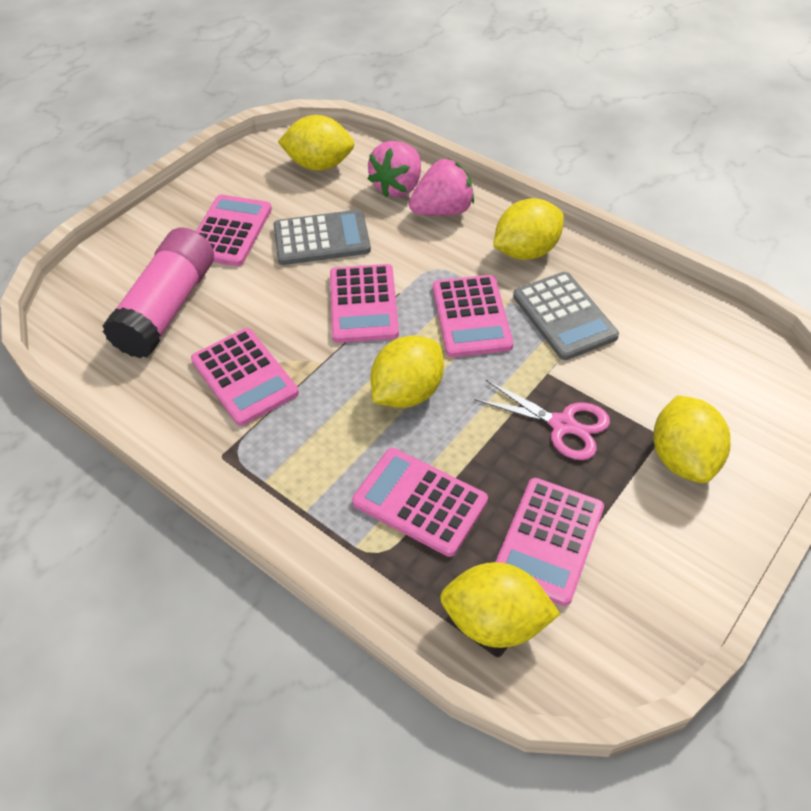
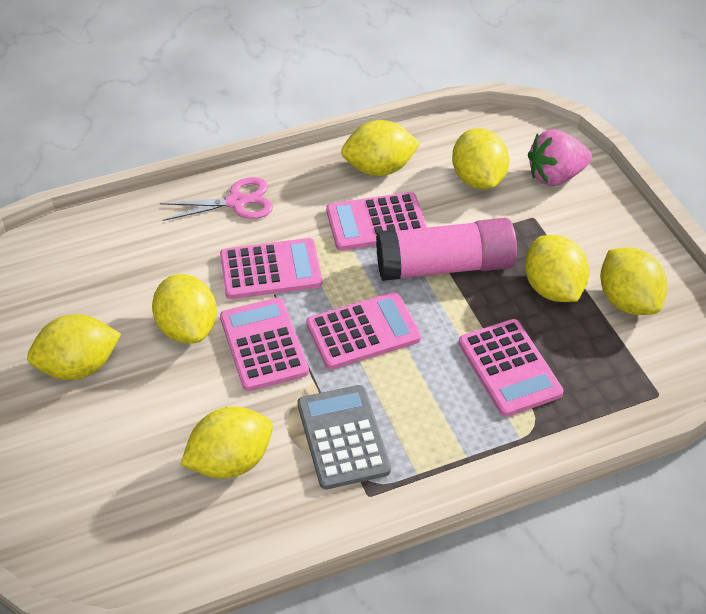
grey calculator: 2 -> 1
pink calculator: 6 -> 5
pink strawberry: 2 -> 1
yellow lemon: 5 -> 7

